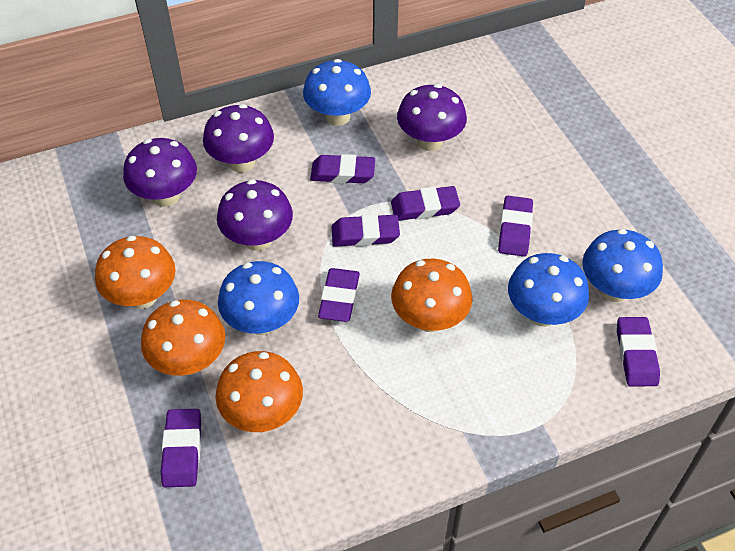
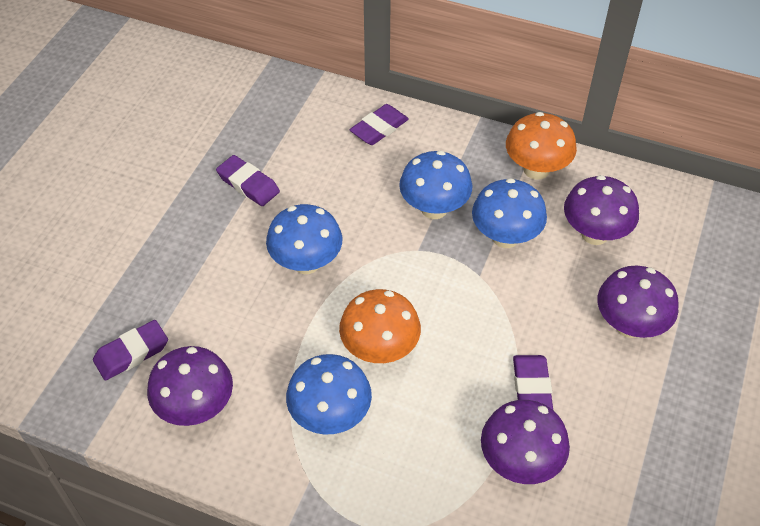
orange mushroom: 4 -> 2
purple eraser: 7 -> 4

